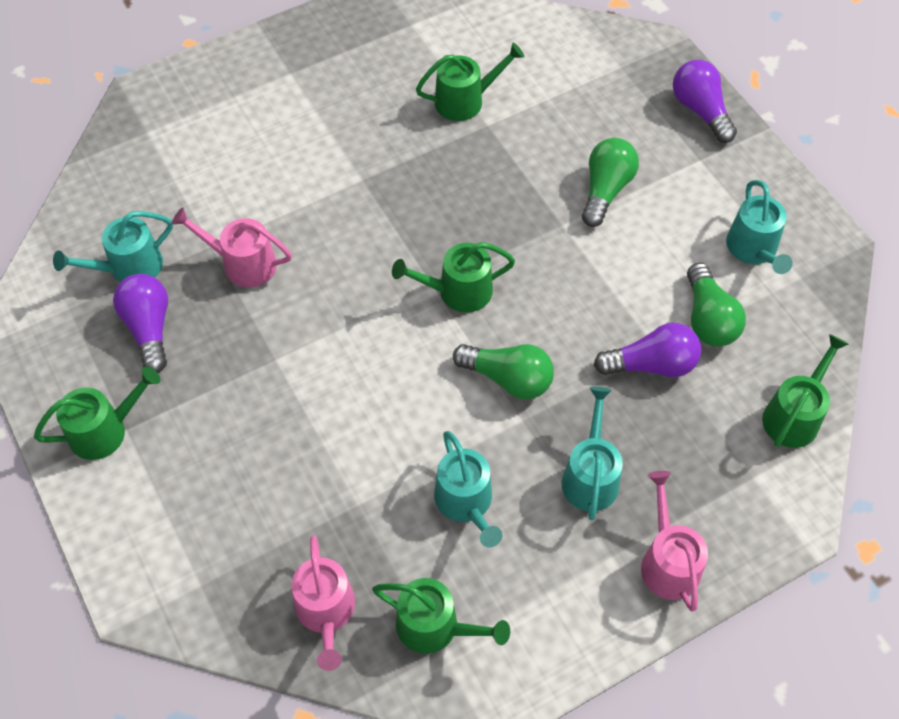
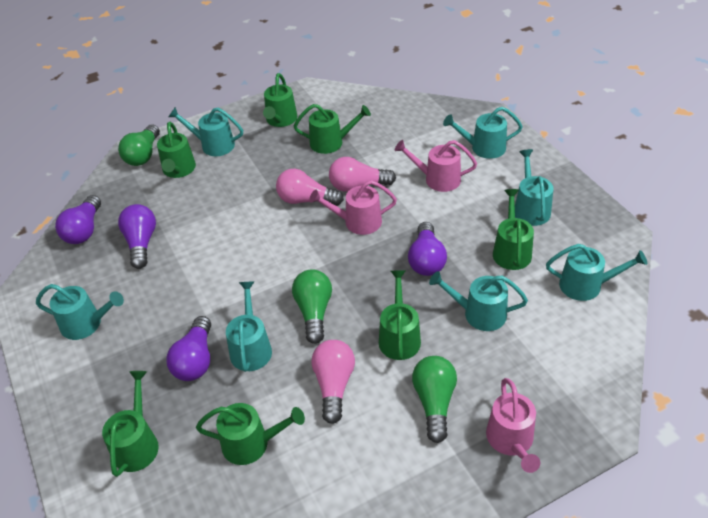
green watering can: 5 -> 7
pink light bulb: 0 -> 3
purple light bulb: 3 -> 4
turquoise watering can: 4 -> 7

